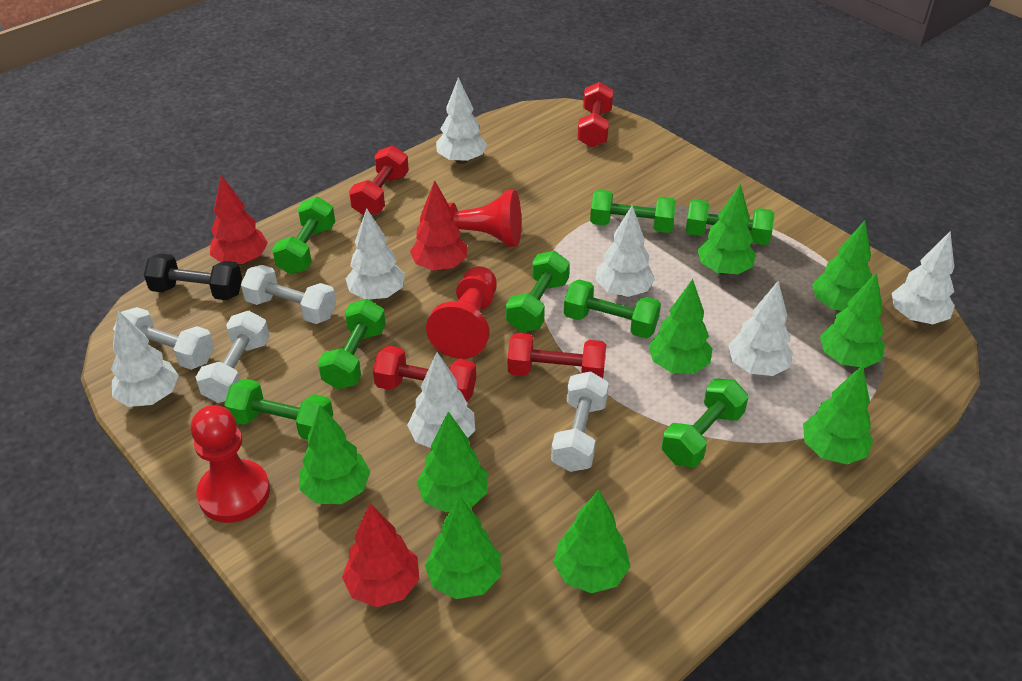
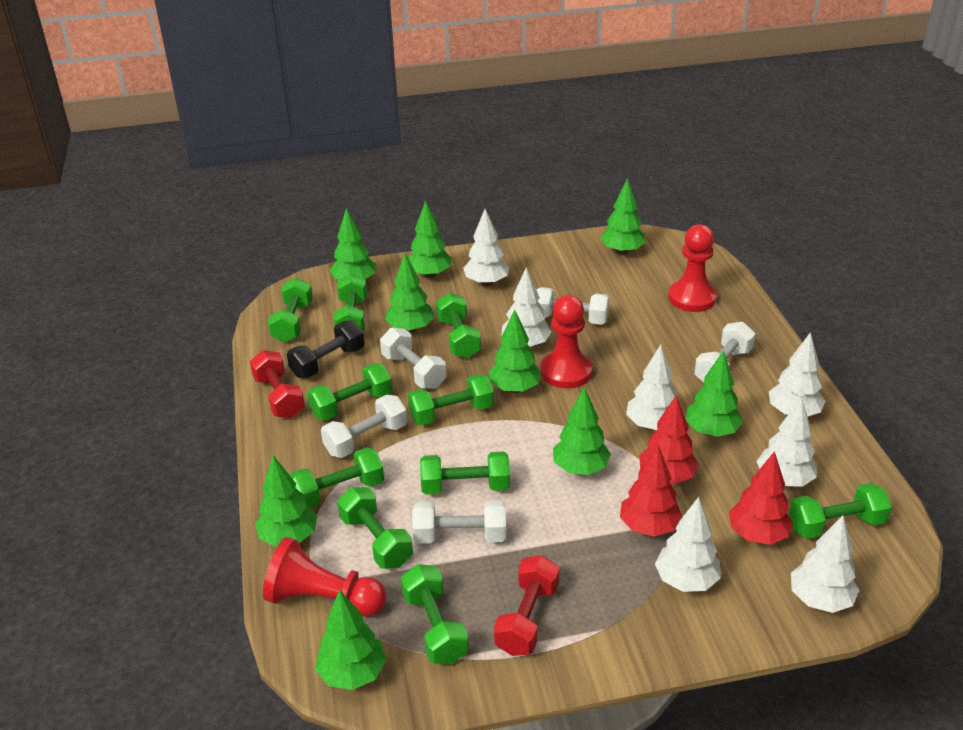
green dumbbell: 8 -> 10
red dumbbell: 4 -> 2
white dumbbell: 4 -> 5

